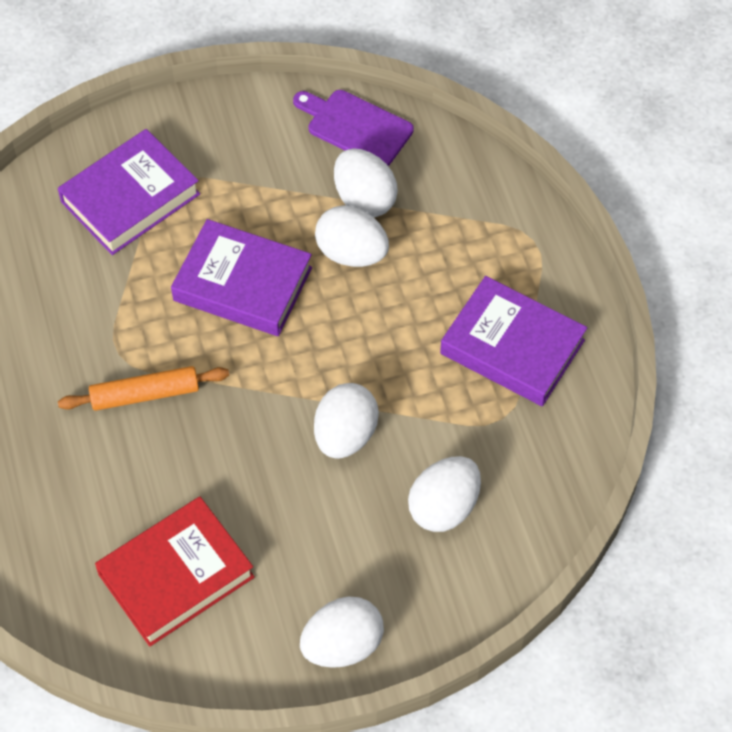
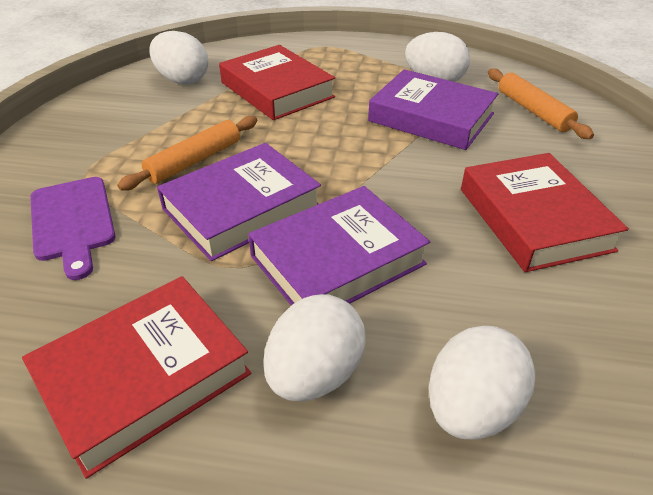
orange rolling pin: 1 -> 2
red book: 1 -> 3
white egg: 5 -> 4

